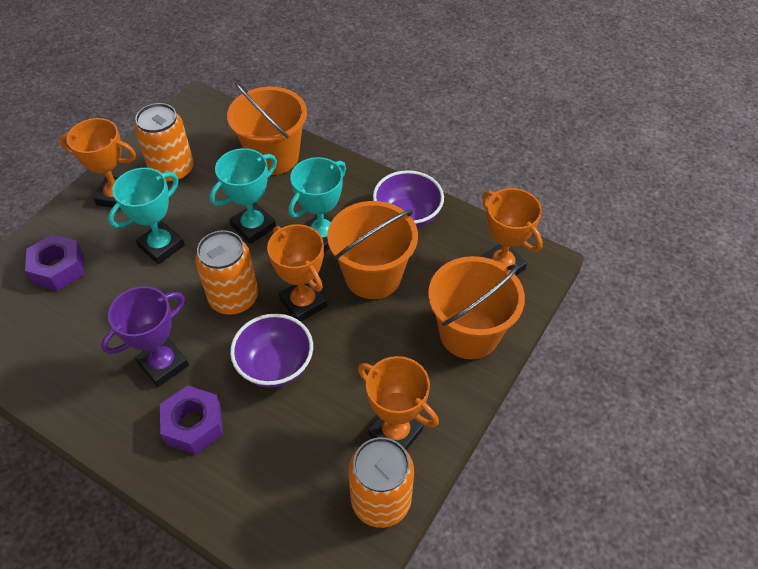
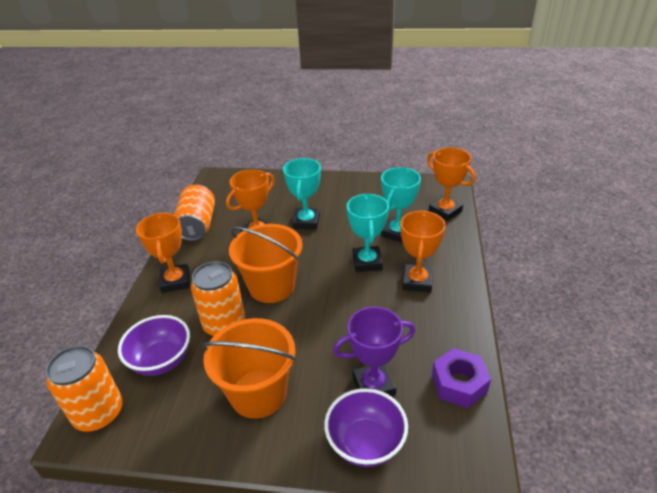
orange bucket: 3 -> 2
purple nut: 2 -> 1

